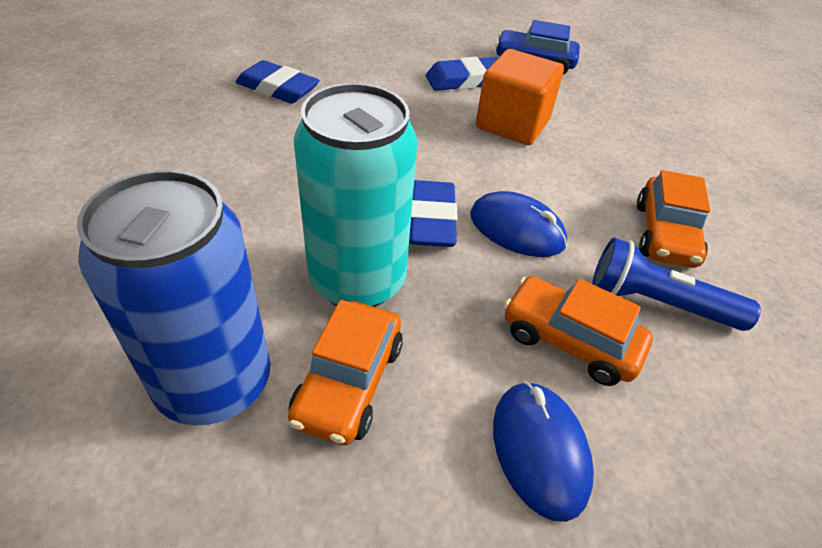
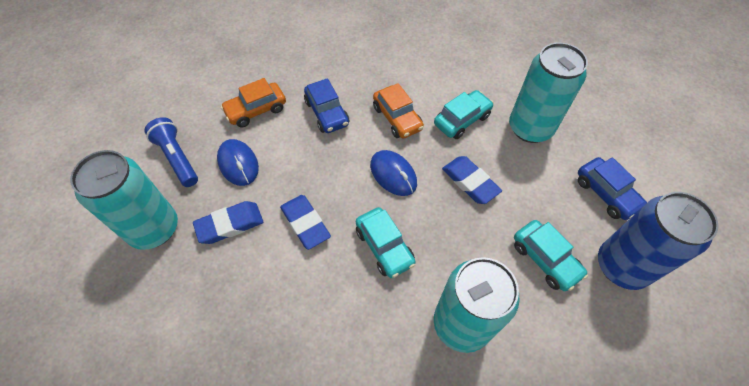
blue car: 1 -> 2
orange car: 3 -> 2
orange cube: 1 -> 0
turquoise can: 1 -> 3
turquoise car: 0 -> 3

